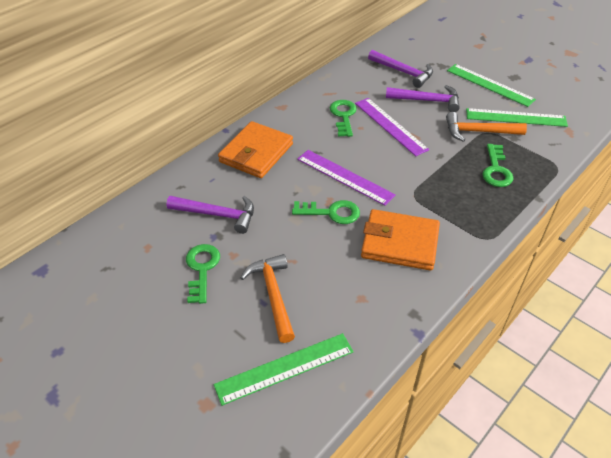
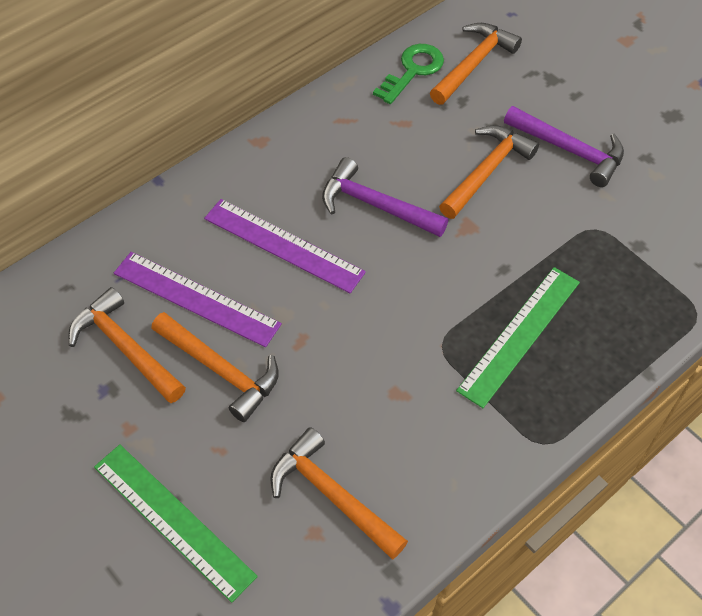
green key: 4 -> 1
green ruler: 3 -> 2
orange hammer: 2 -> 5
orange wallet: 2 -> 0
purple hammer: 3 -> 2

